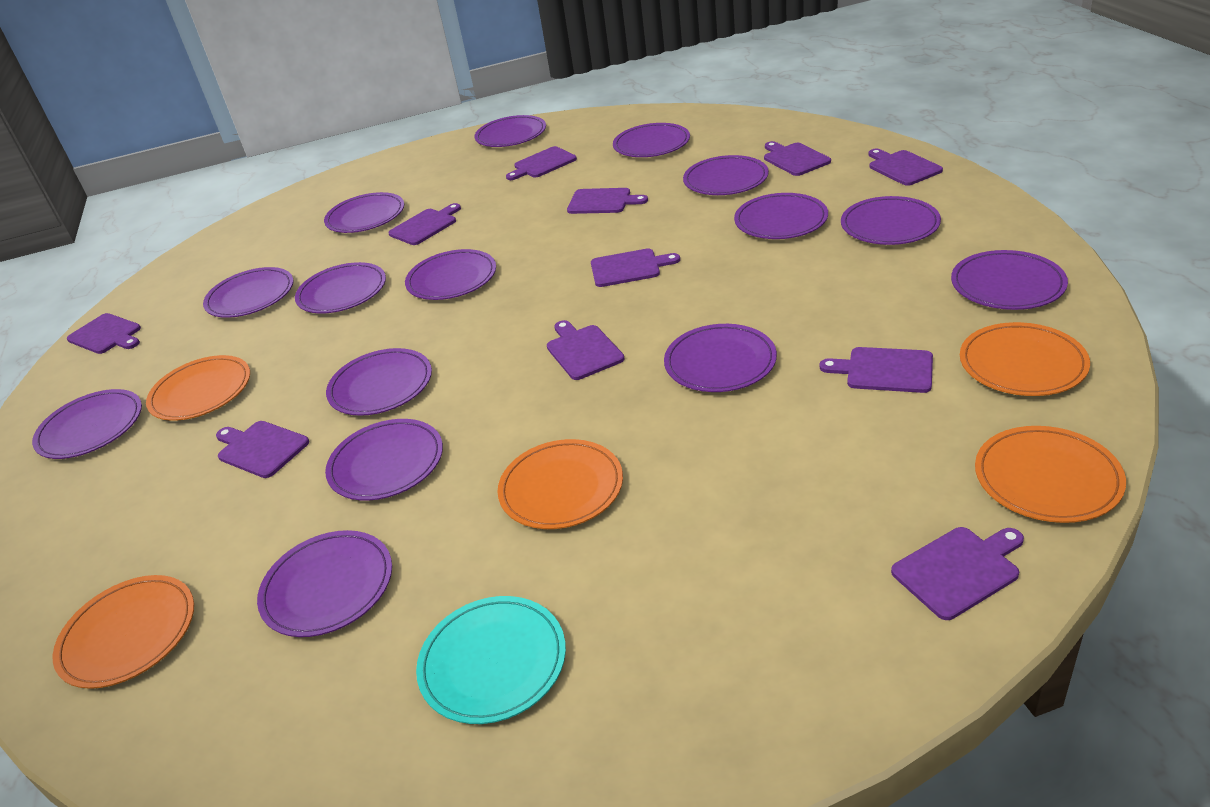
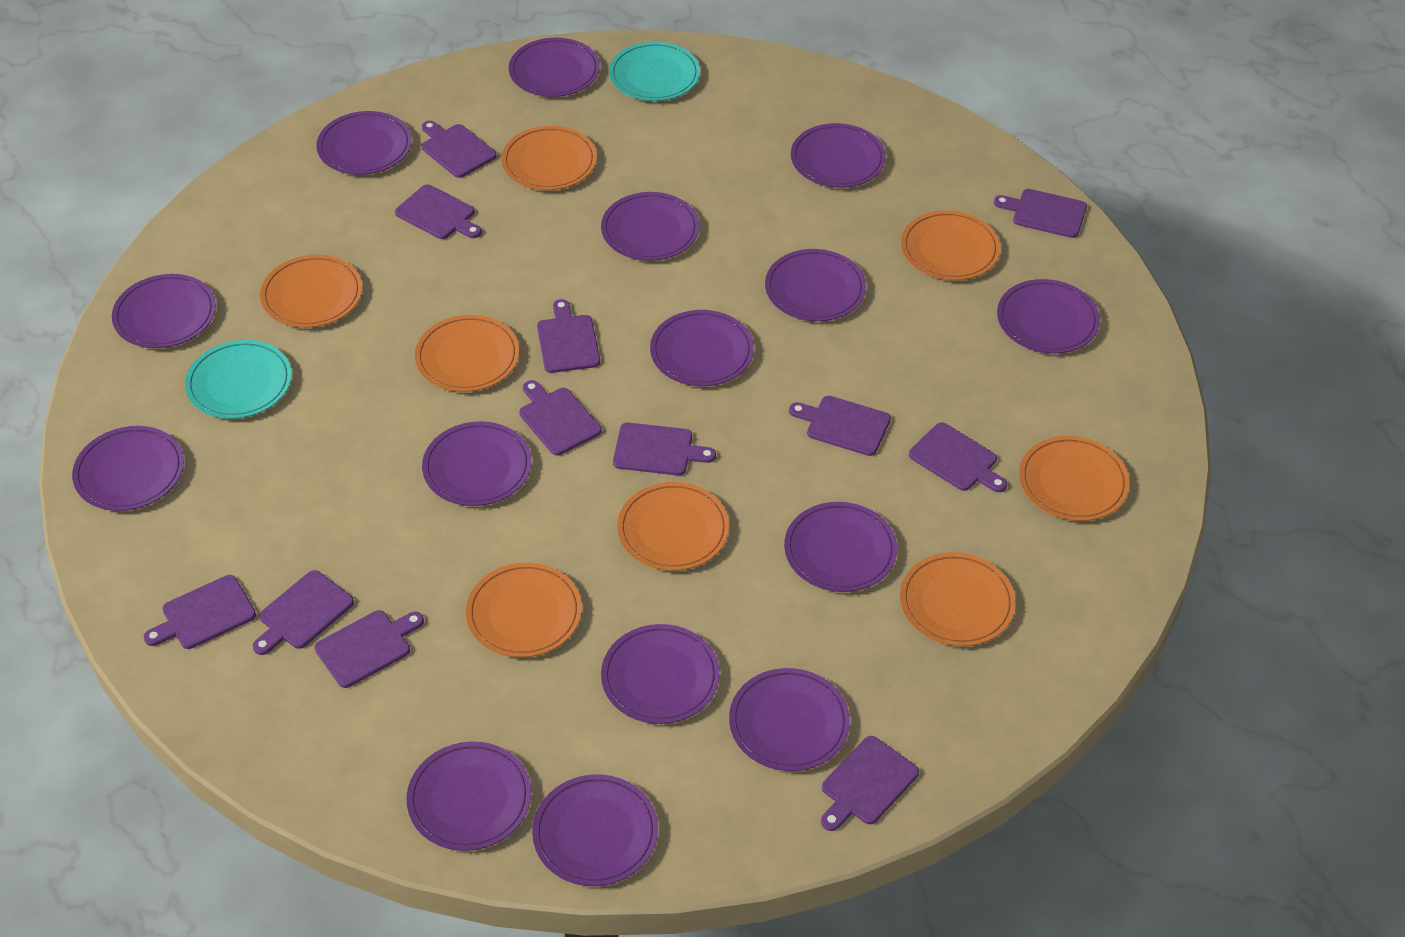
orange plate: 5 -> 8
purple cutting board: 11 -> 12
turquoise plate: 1 -> 2

